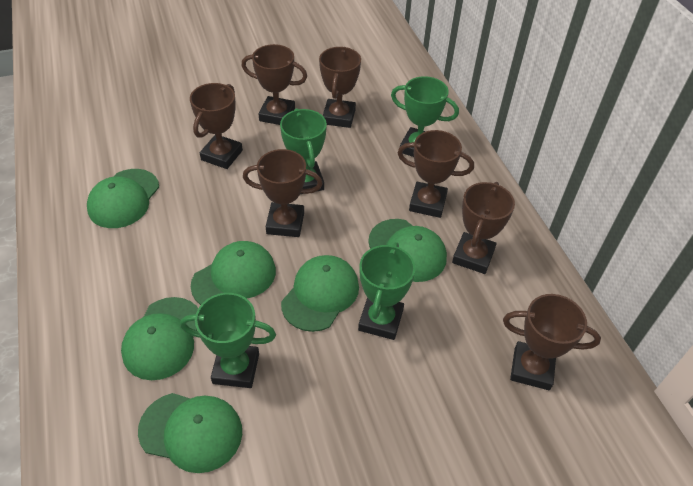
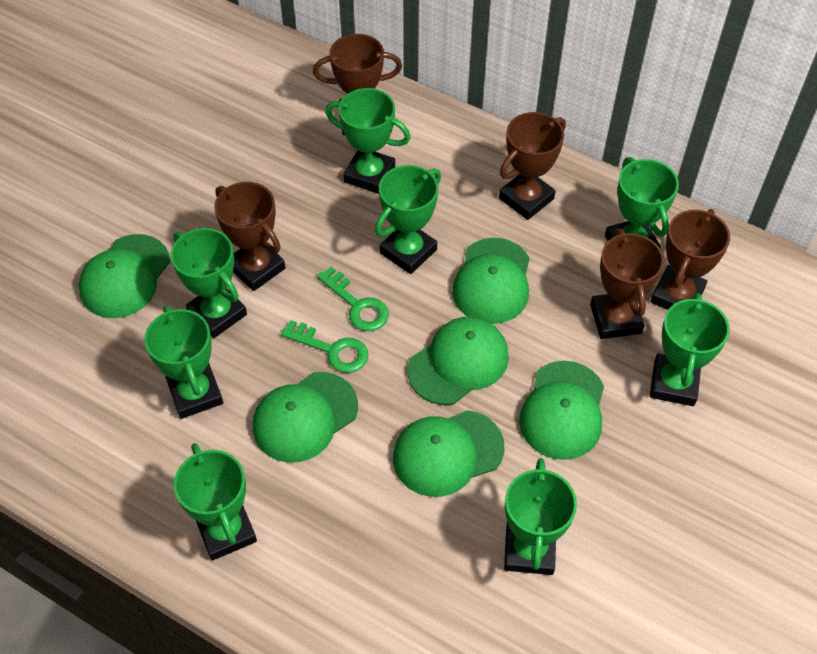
brown trophy: 7 -> 5
green key: 0 -> 2
green trophy: 4 -> 8

